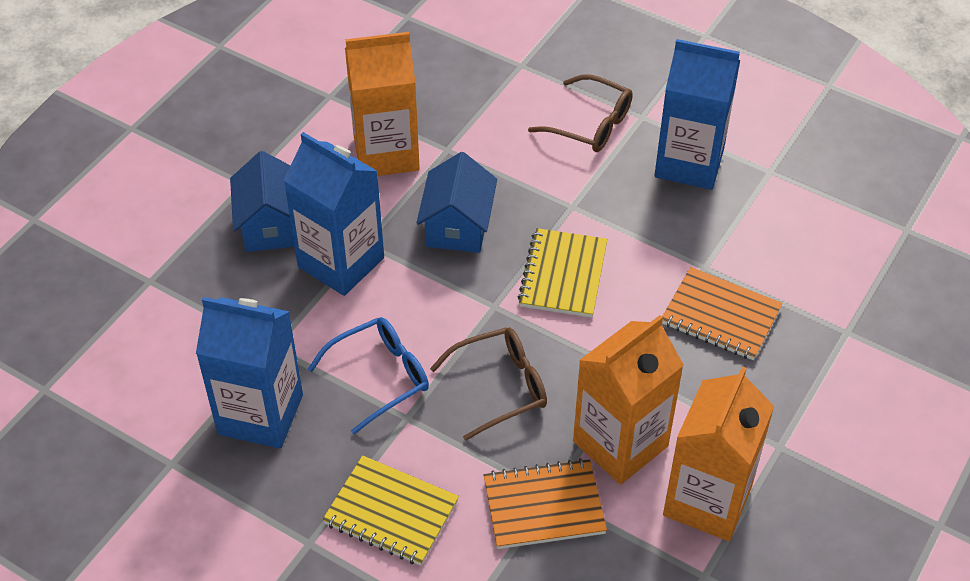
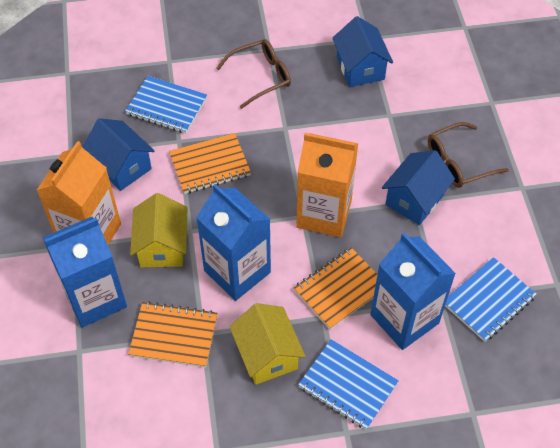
blue glasses: 1 -> 0
blue house: 2 -> 3
blue notebook: 0 -> 3
orange carton: 3 -> 2
orange notebook: 2 -> 3
yellow house: 0 -> 2
yellow notebook: 2 -> 0

